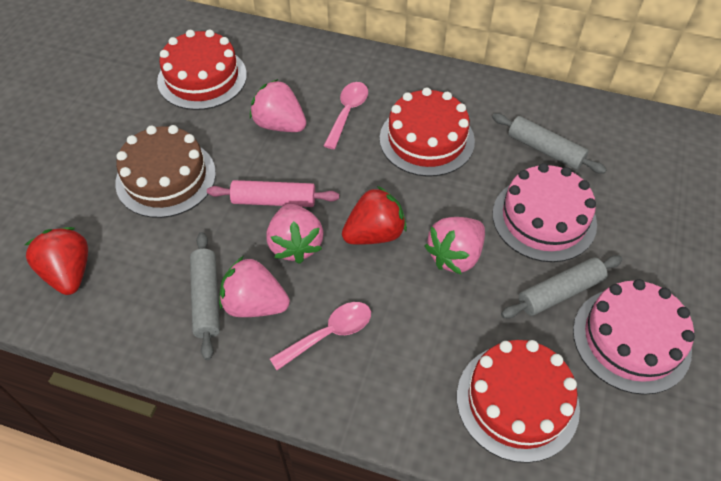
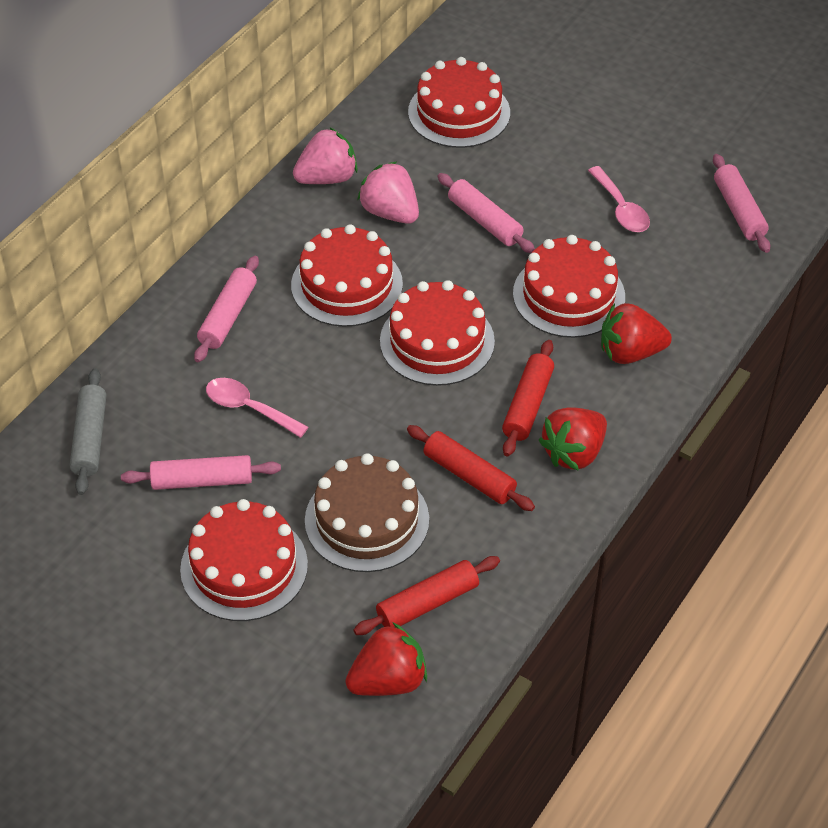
grey rolling pin: 3 -> 1
pink cake: 2 -> 0
pink rolling pin: 1 -> 4
pink strawberry: 4 -> 2
red cake: 3 -> 5
red rolling pin: 0 -> 3
red strawberry: 2 -> 3

